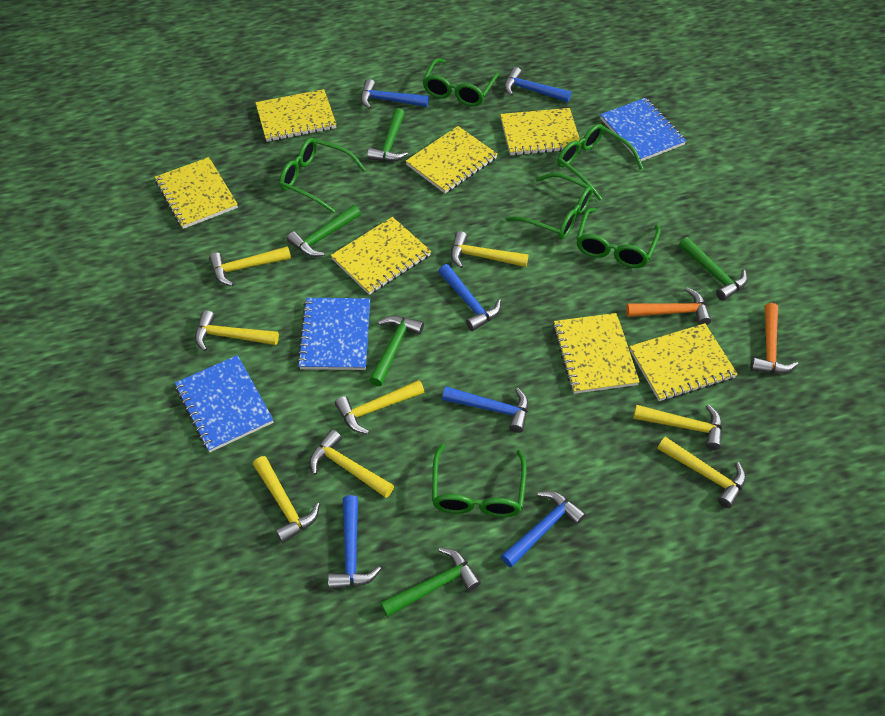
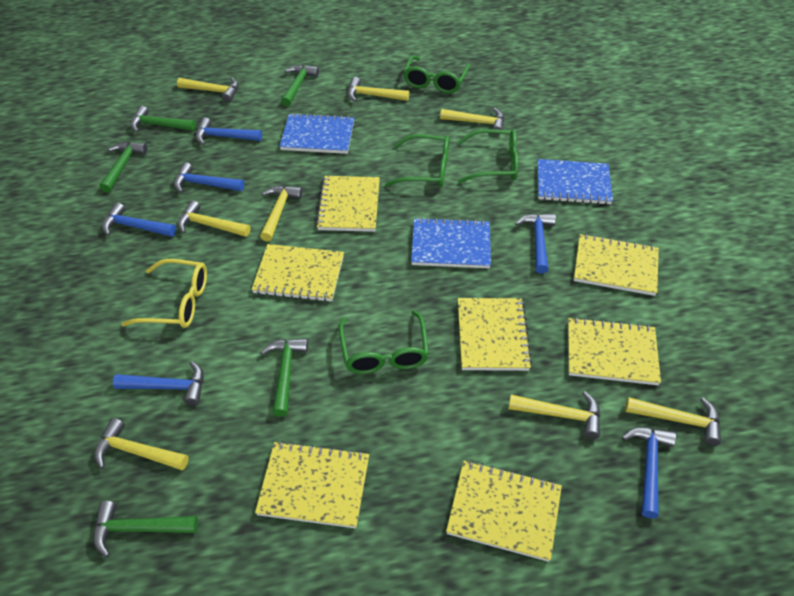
green glasses: 6 -> 4
orange hammer: 2 -> 0
yellow glasses: 0 -> 1

